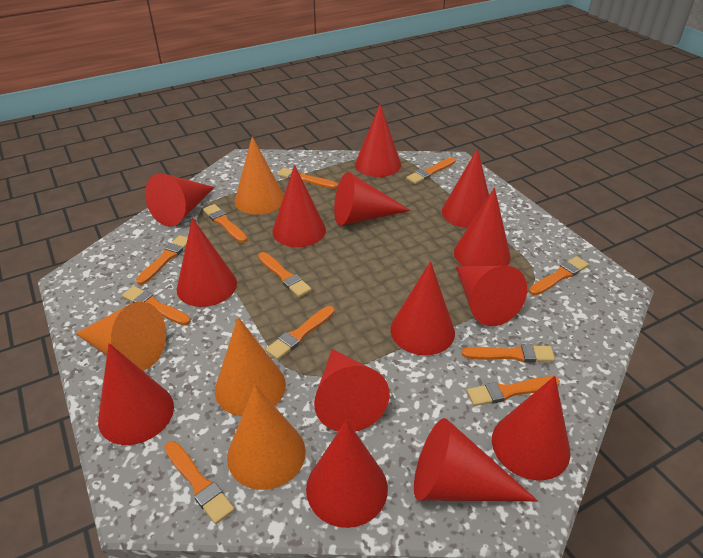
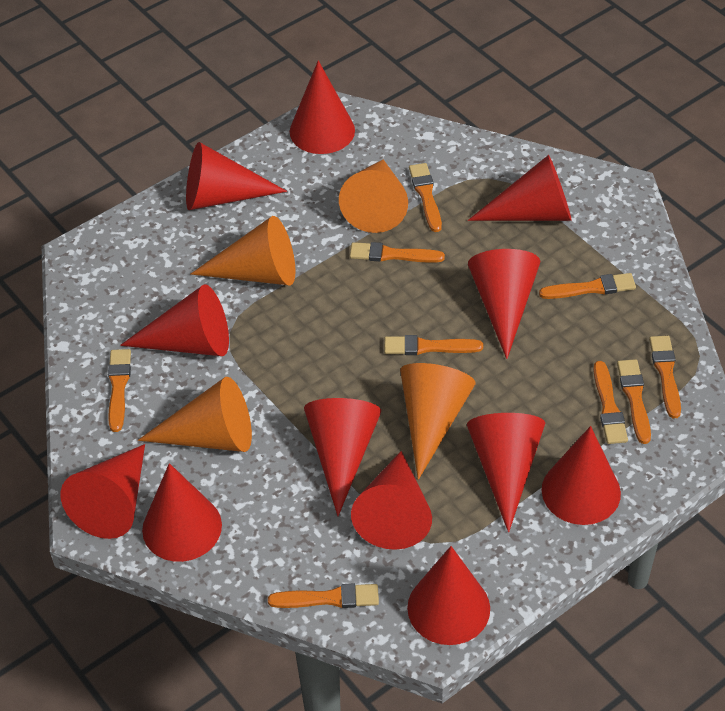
orange brush: 11 -> 9
red cone: 14 -> 12

